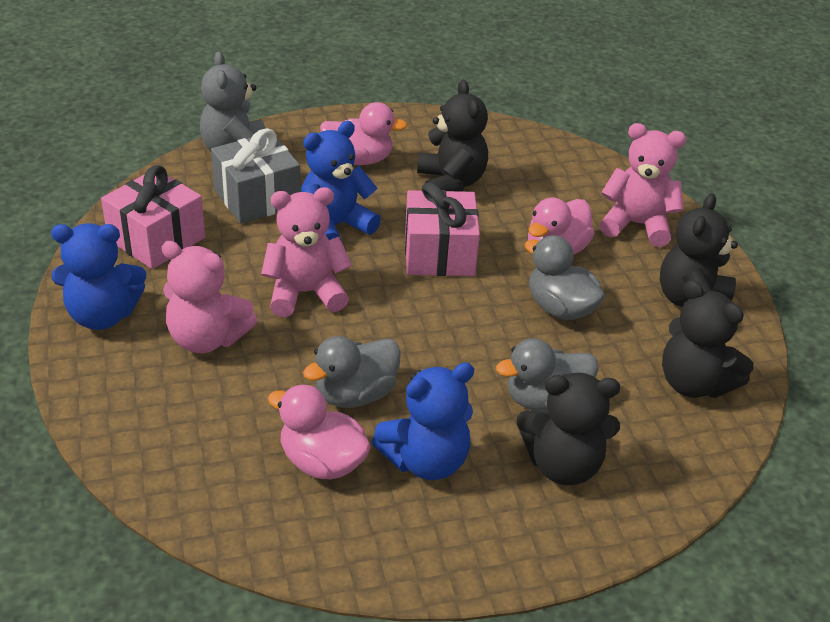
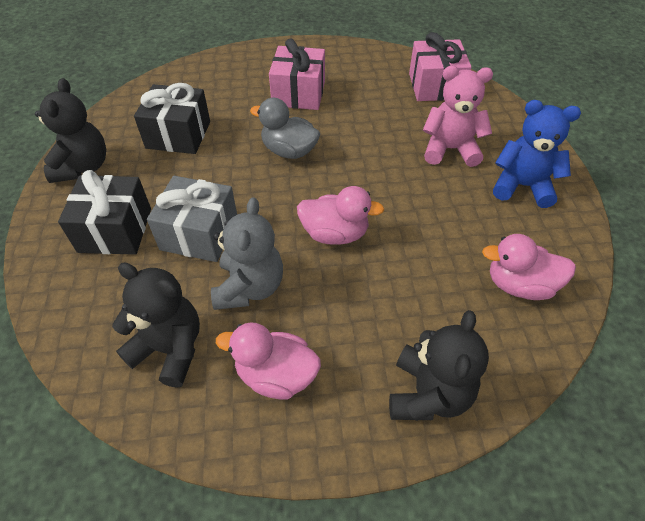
black gift: 0 -> 2
black teddy bear: 4 -> 3
blue teddy bear: 3 -> 1
grey duck: 3 -> 1
pink teddy bear: 3 -> 1

